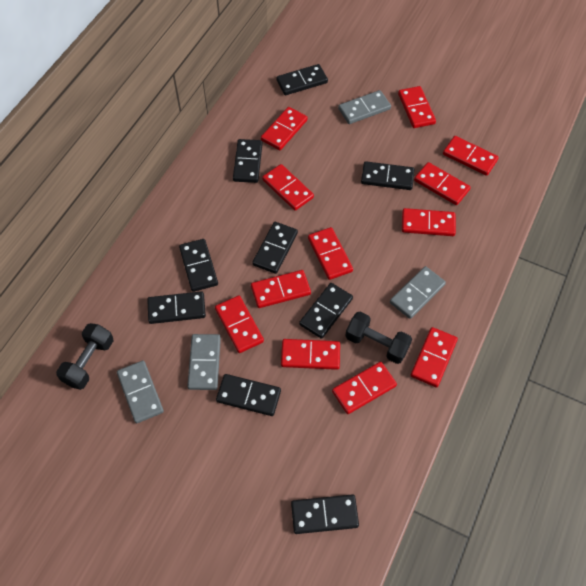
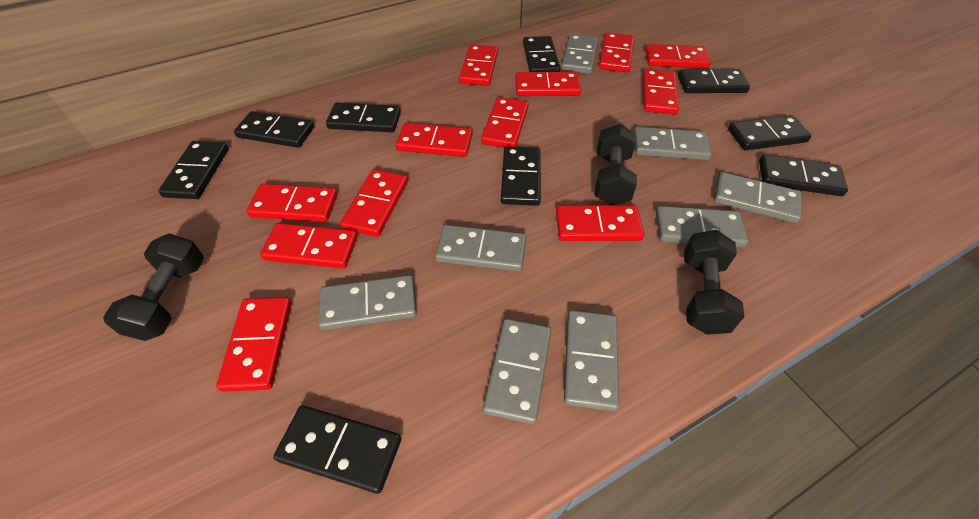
black dumbbell: 2 -> 3
grey domino: 4 -> 8

